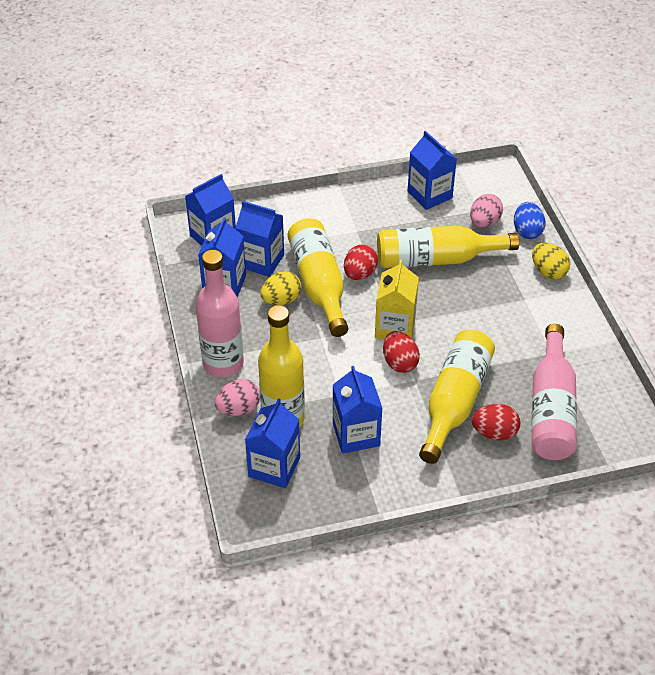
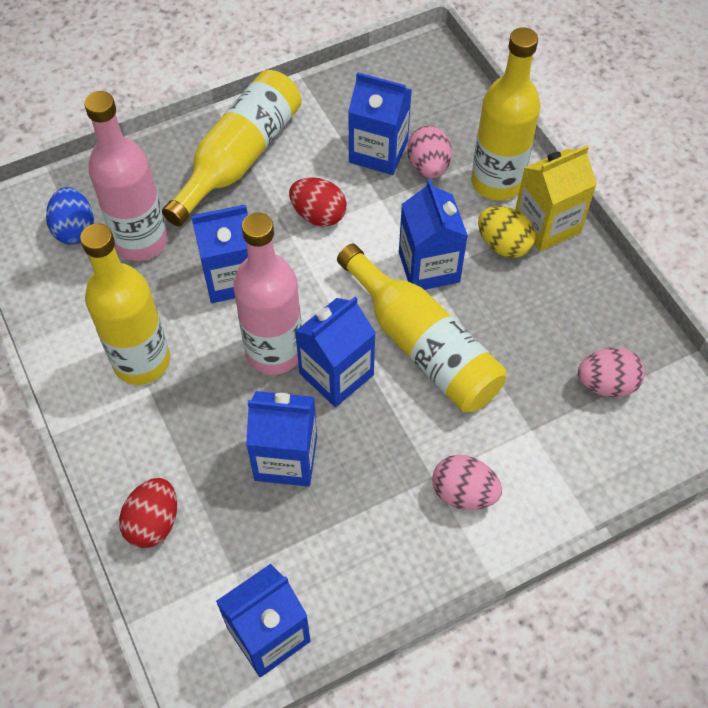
pink egg: 2 -> 3
red egg: 3 -> 2
yellow egg: 2 -> 1

